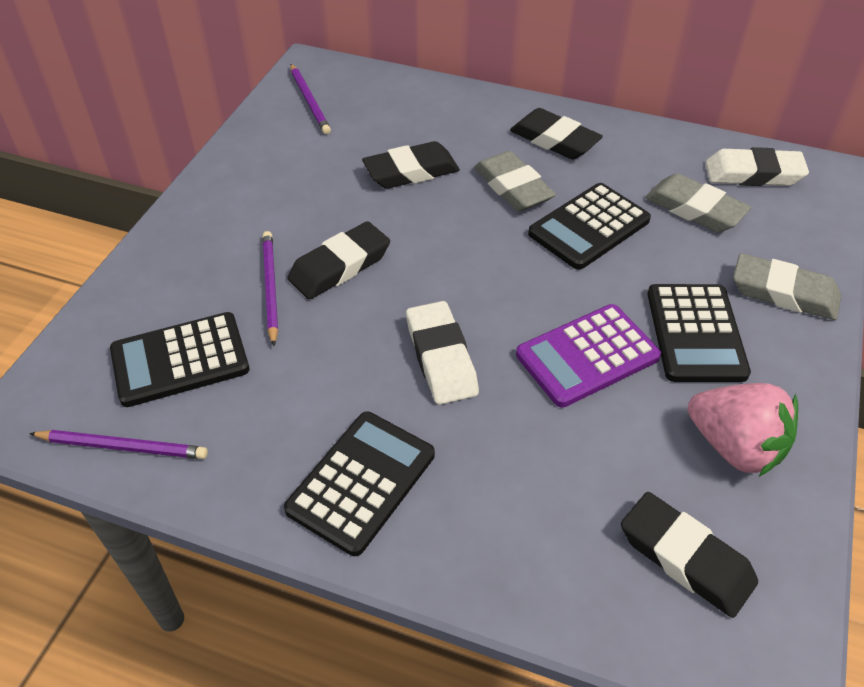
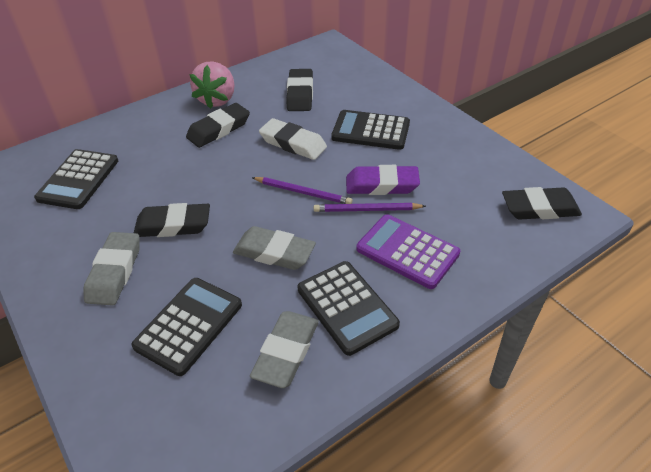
purple eraser: 0 -> 1
purple pencil: 3 -> 2
white eraser: 2 -> 1

